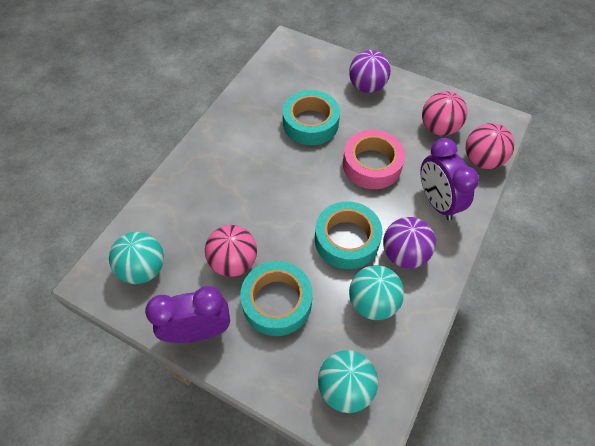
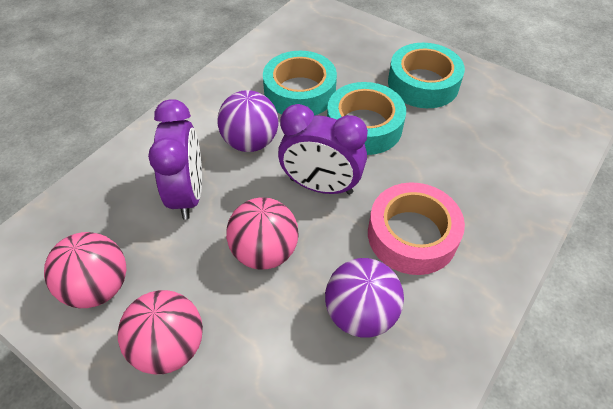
turquoise ball: 3 -> 0

